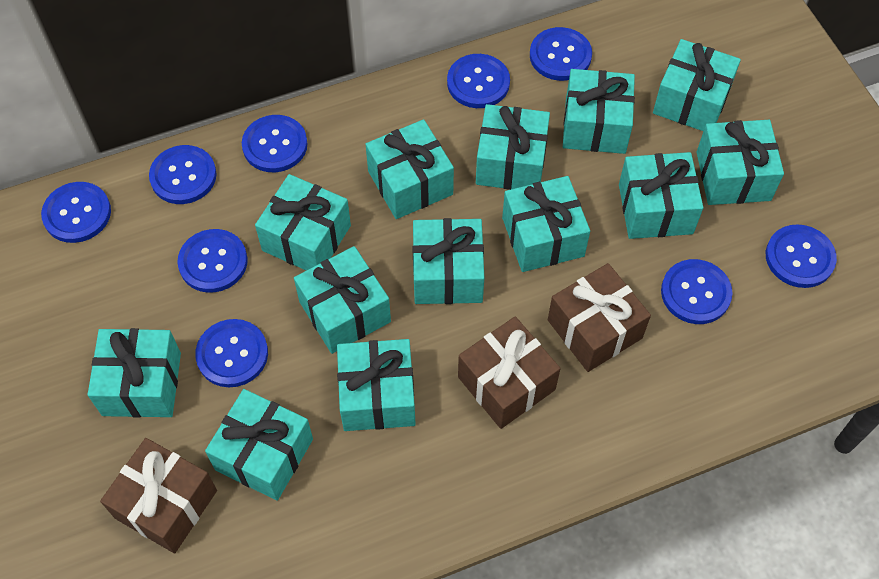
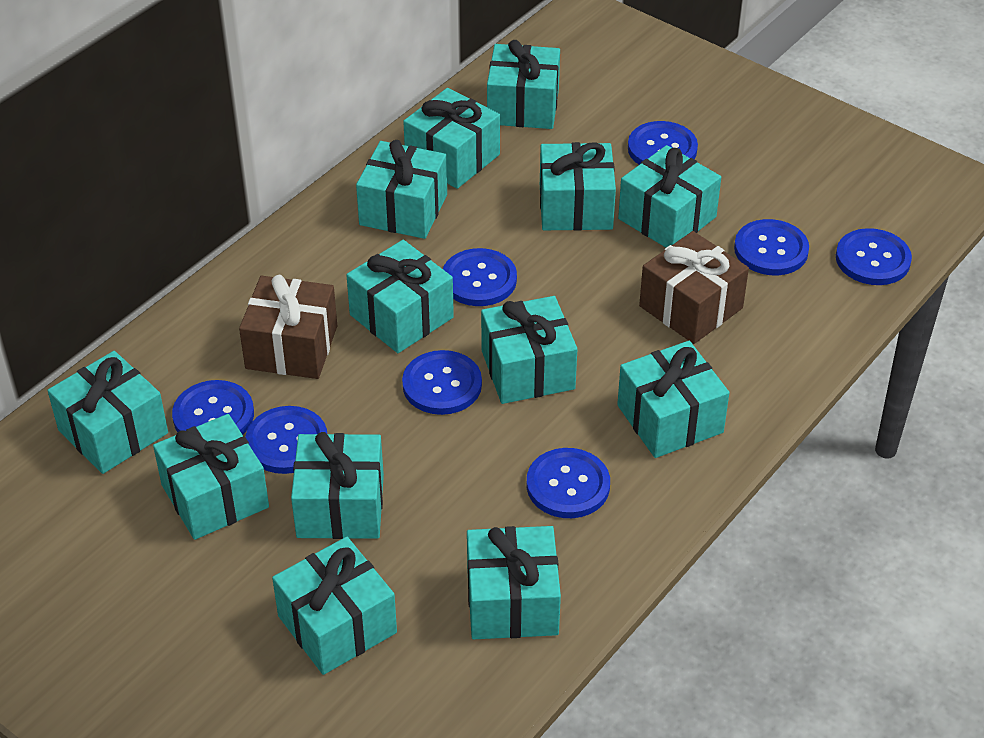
blue button: 9 -> 8
brown gift: 3 -> 2

